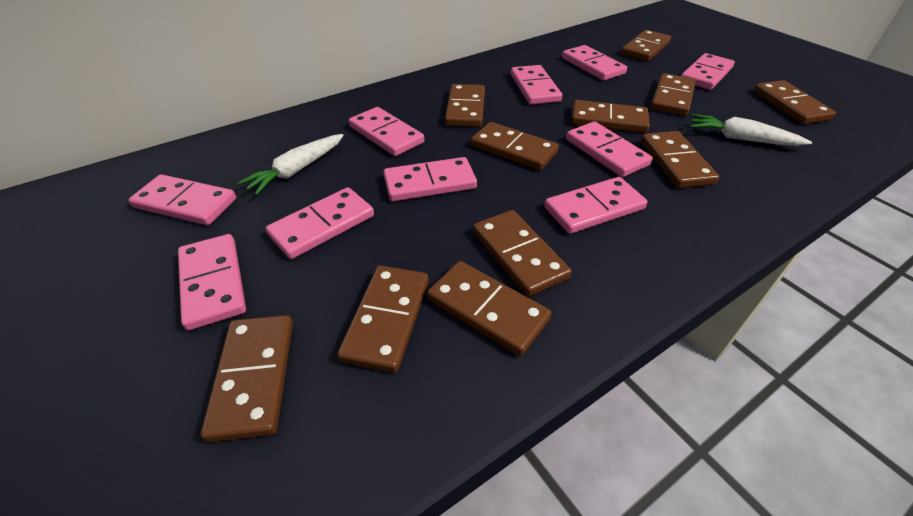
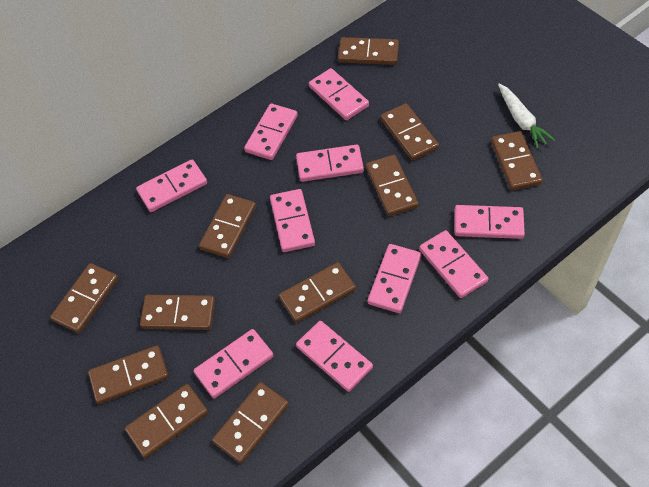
white carrot: 2 -> 1

